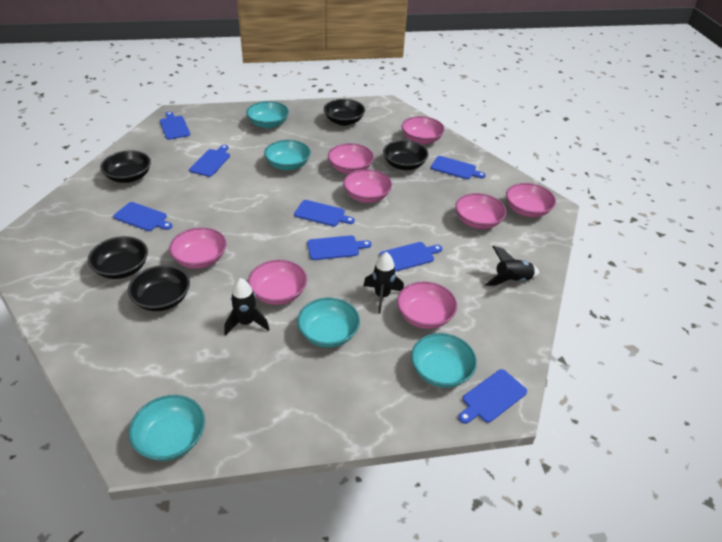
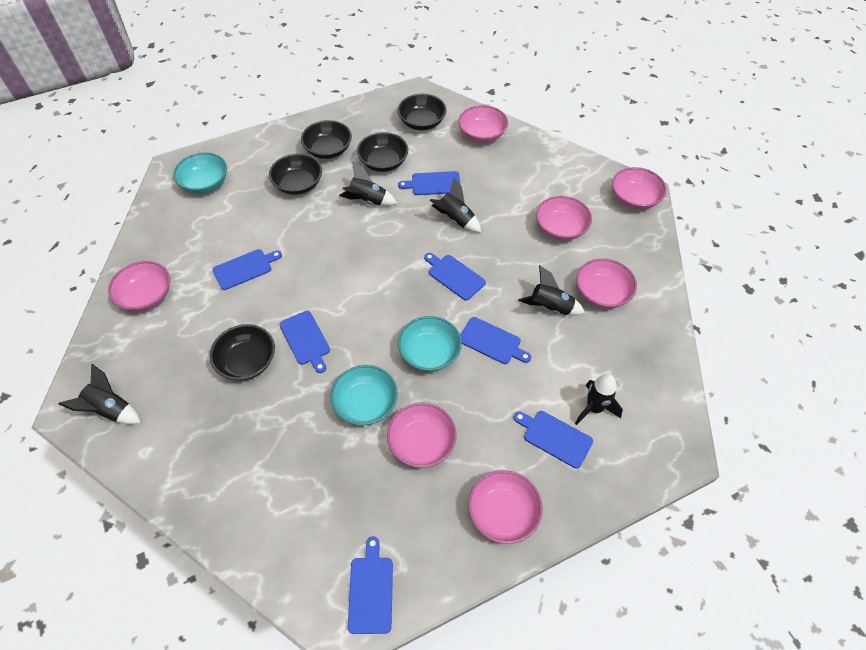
black rocket: 3 -> 5
blue cutting board: 8 -> 7
pink bowl: 8 -> 7
turquoise bowl: 5 -> 3

